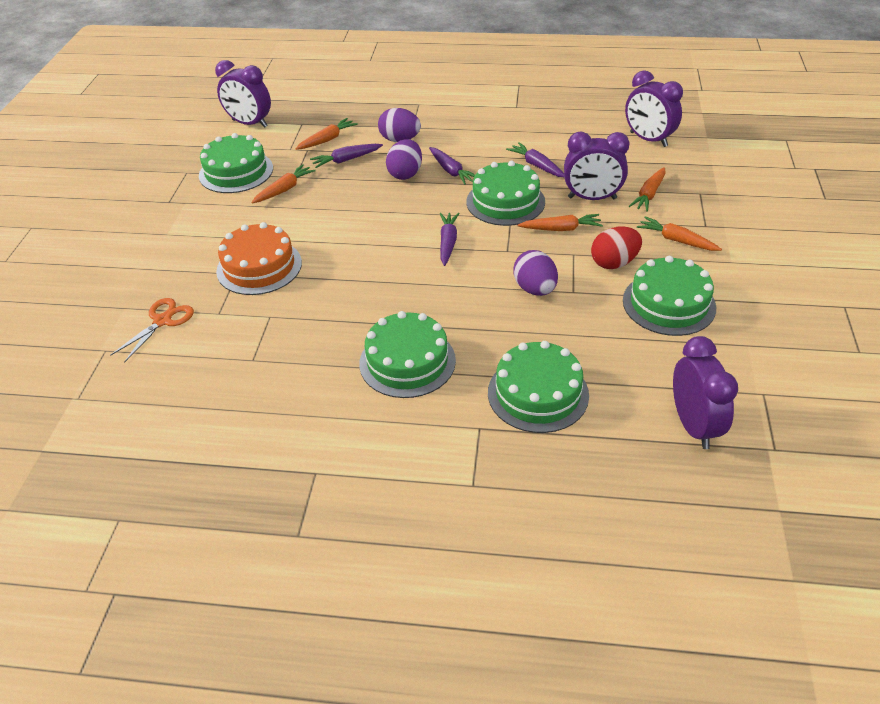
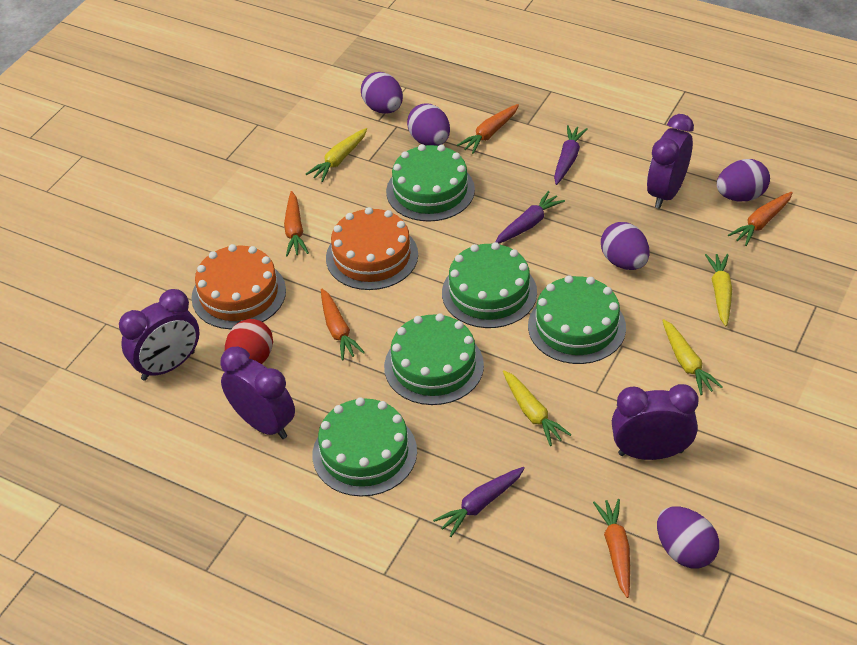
orange cake: 1 -> 2
orange scissors: 1 -> 0
purple carrot: 4 -> 3
purple egg: 3 -> 5
yellow carrot: 0 -> 4

